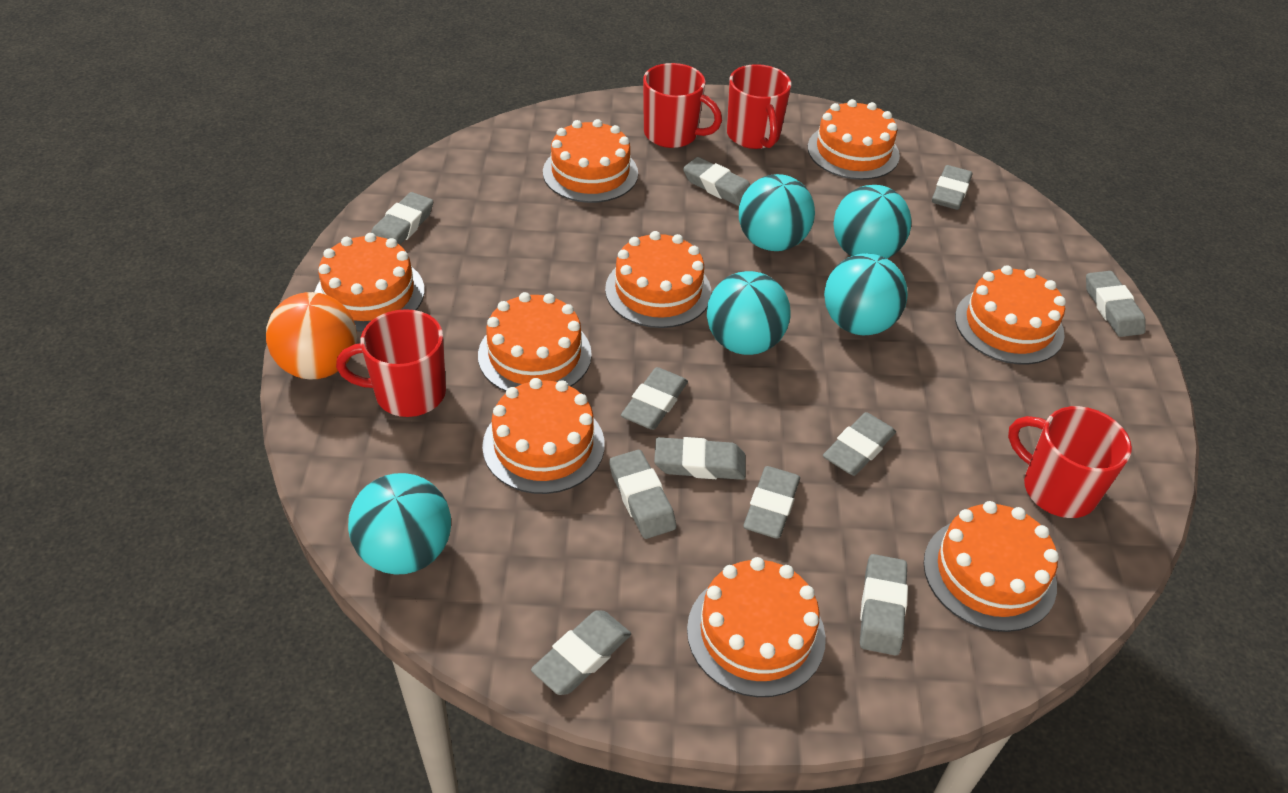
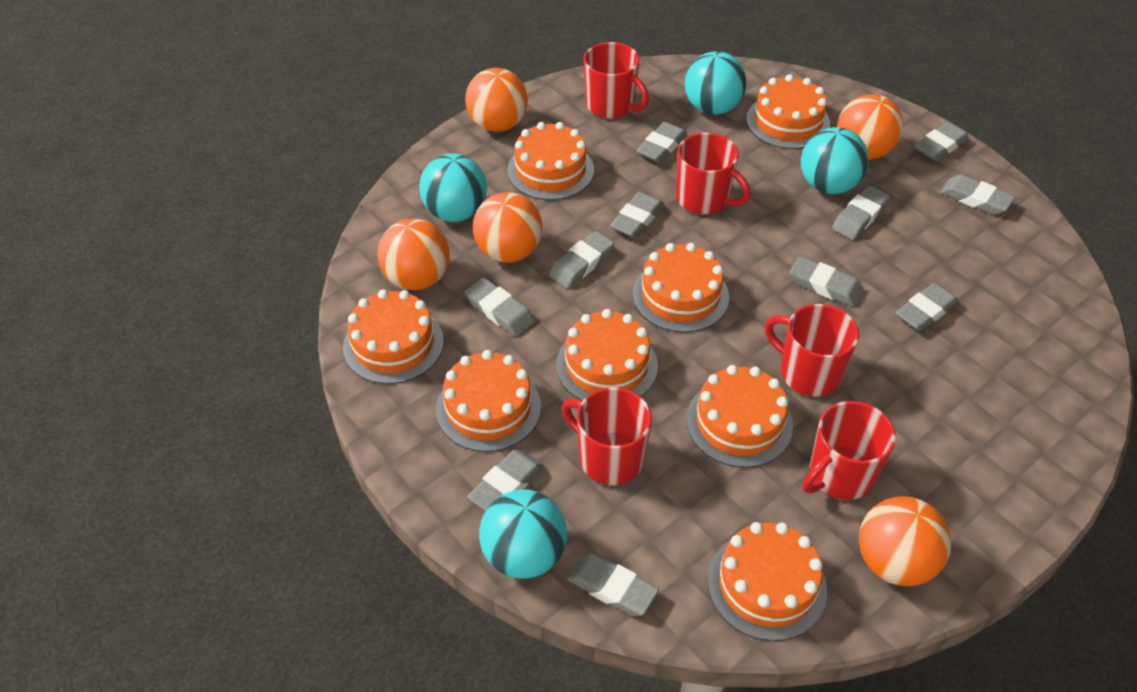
orange ball: 1 -> 5
orange cake: 9 -> 8
red mug: 4 -> 5
turquoise ball: 5 -> 4

